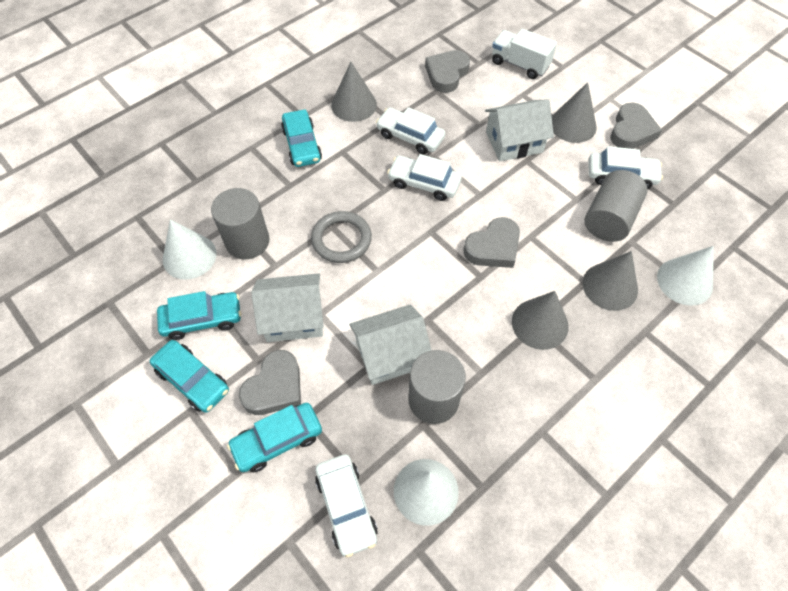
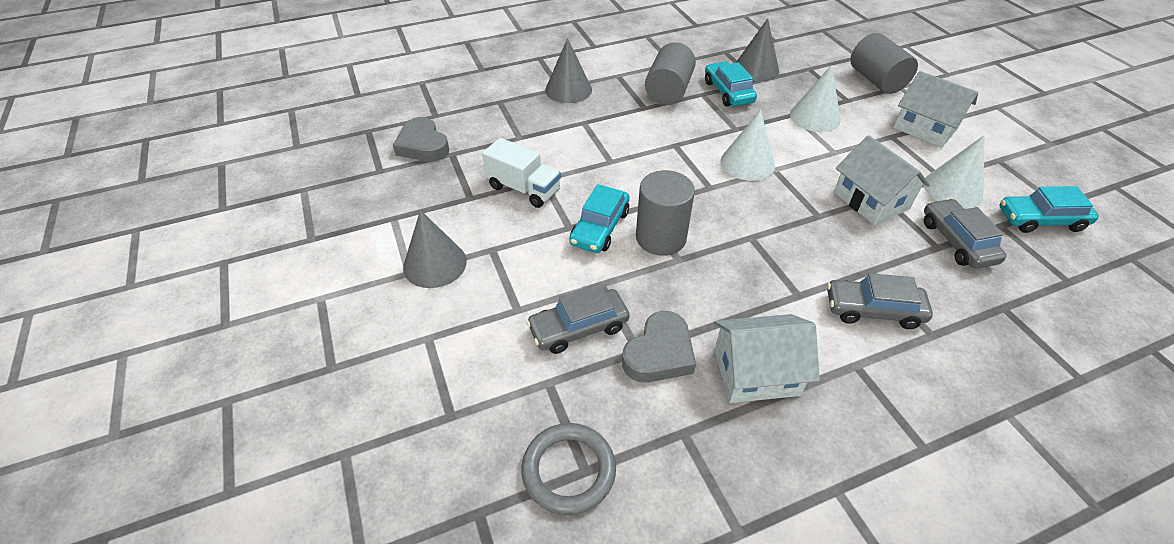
grey car: 0 -> 3
grey cone: 4 -> 3
grey heart: 4 -> 2
turquoise car: 4 -> 3
white car: 4 -> 0

